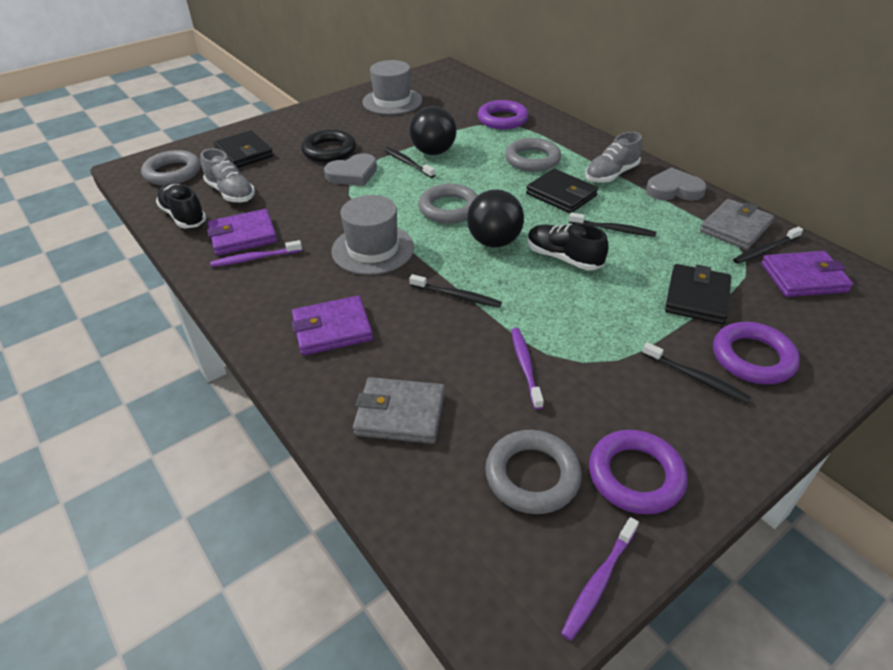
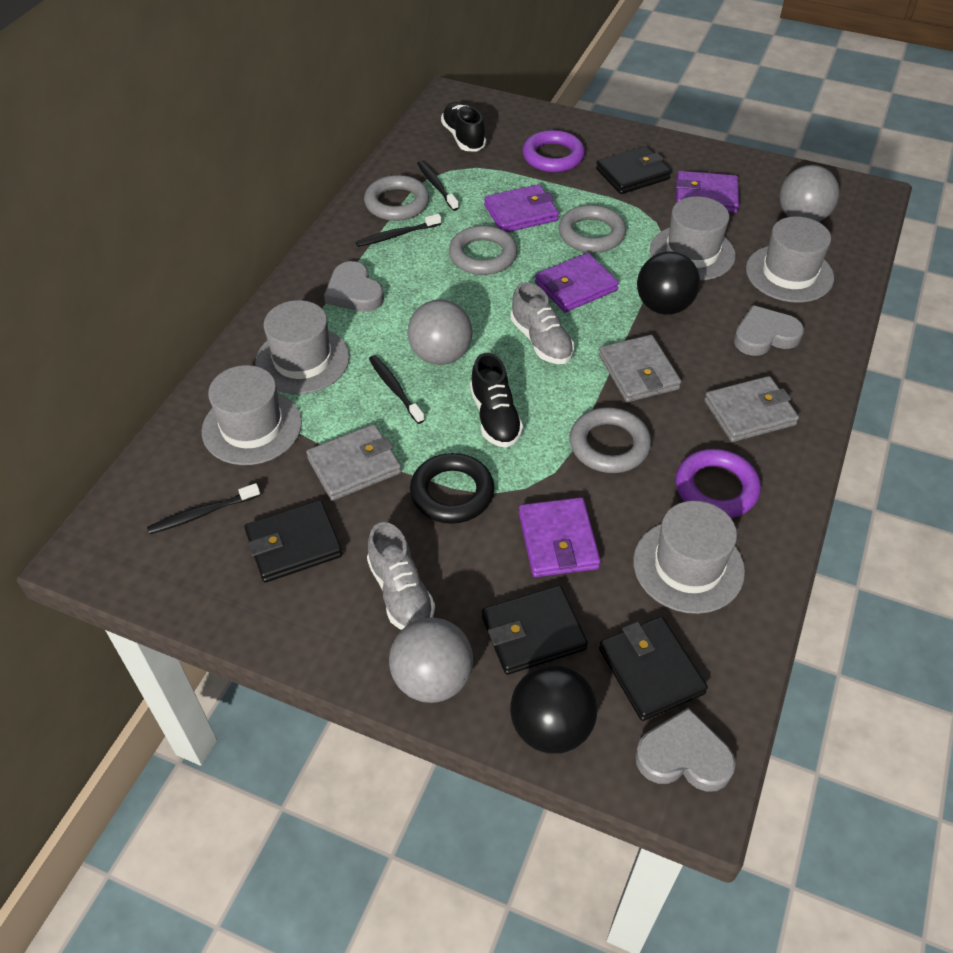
black toothbrush: 5 -> 4
black wallet: 3 -> 4
grey ball: 0 -> 3
grey hat: 2 -> 5
grey heart: 2 -> 3
grey wallet: 2 -> 3
purple ring: 3 -> 2
purple toothbrush: 3 -> 0
purple wallet: 3 -> 4

